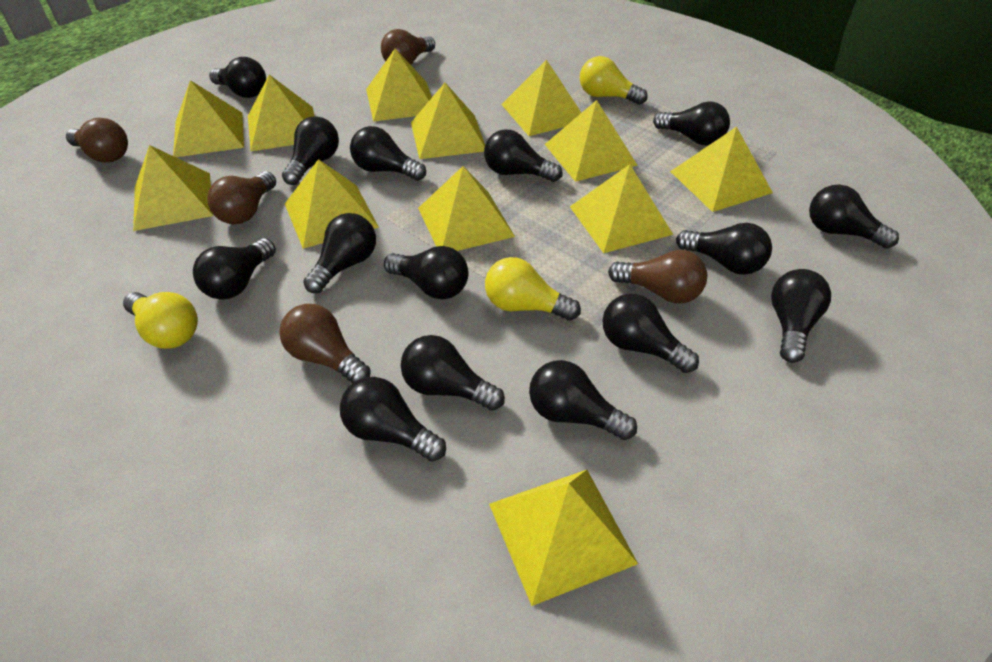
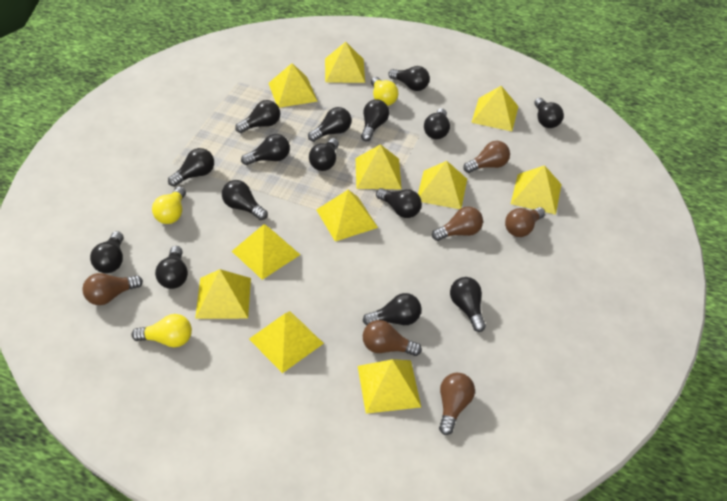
brown light bulb: 5 -> 6
yellow pyramid: 12 -> 11

